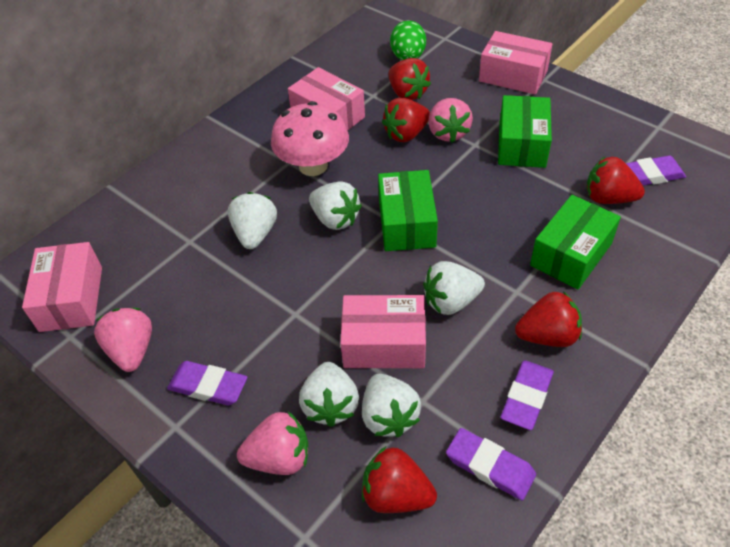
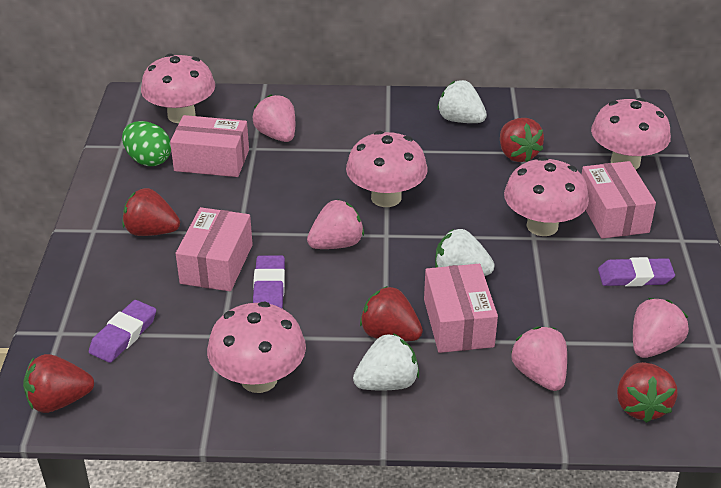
green box: 3 -> 0
pink mushroom: 1 -> 5
pink strawberry: 3 -> 4
purple eraser: 4 -> 3
white strawberry: 5 -> 3

